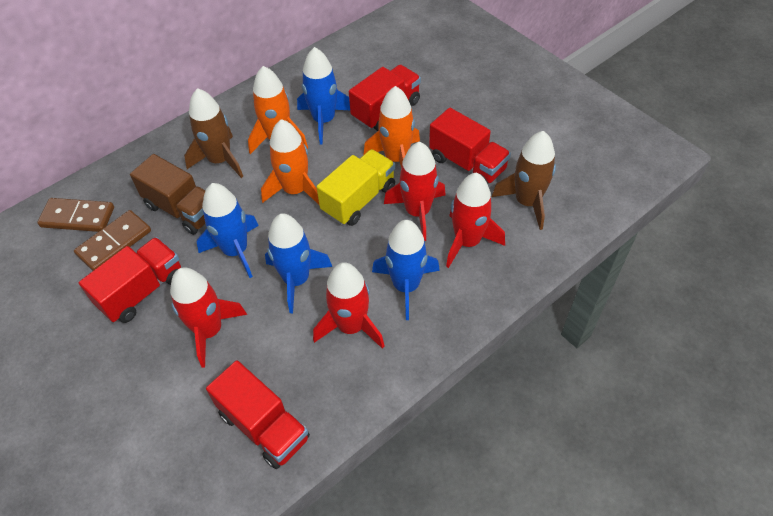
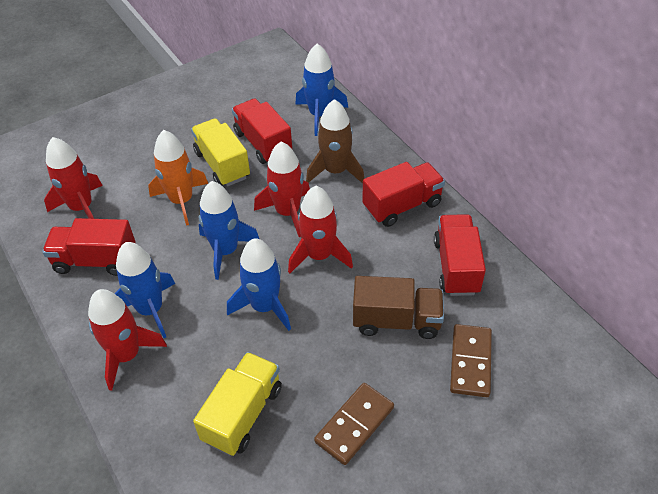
brown rocket: 2 -> 1
orange rocket: 3 -> 1
yellow truck: 1 -> 2

